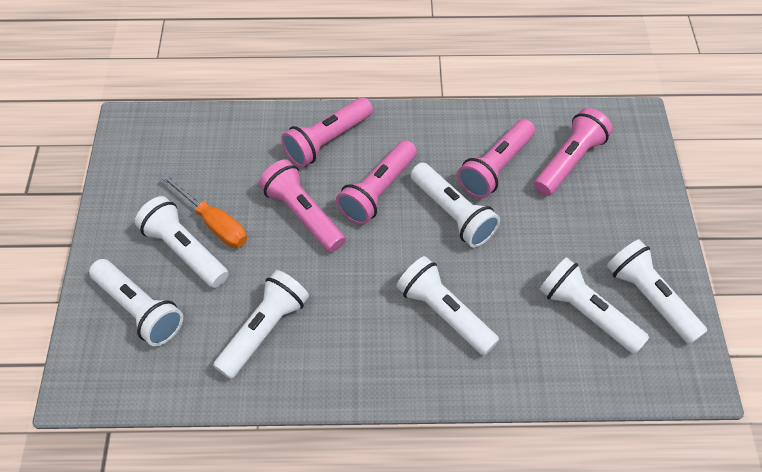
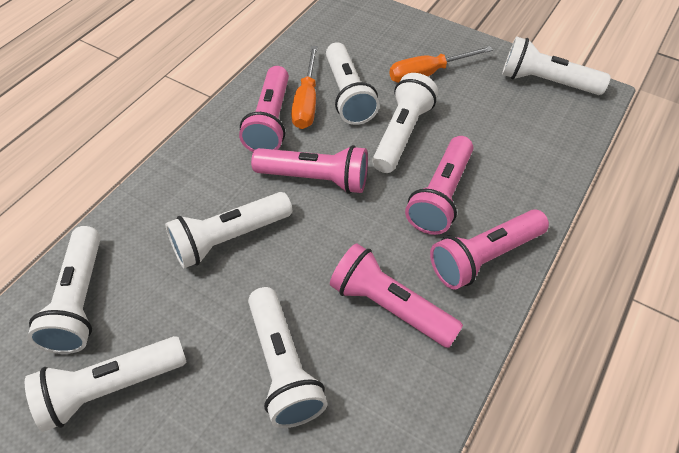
orange screwdriver: 1 -> 2

